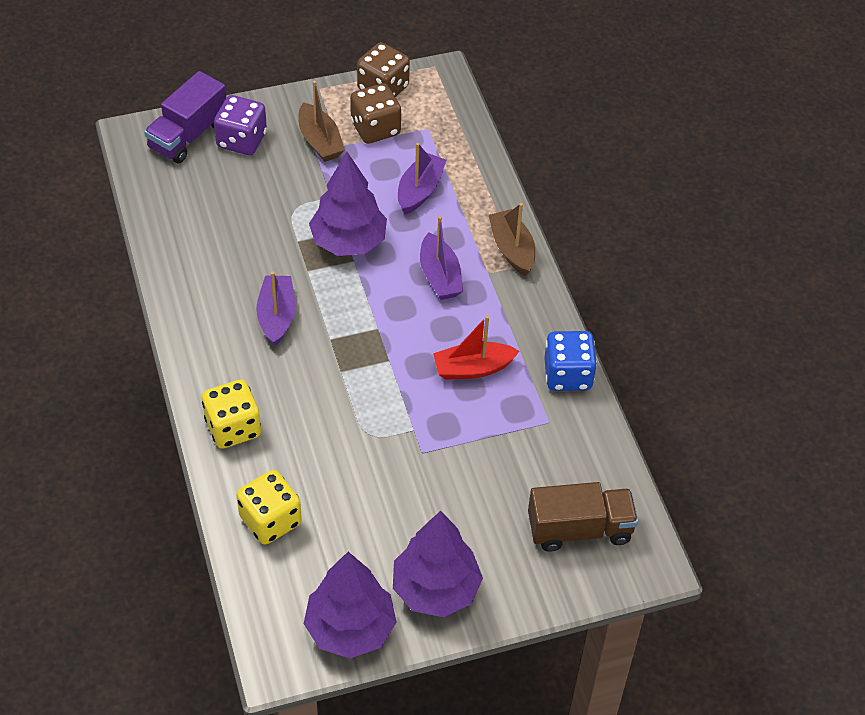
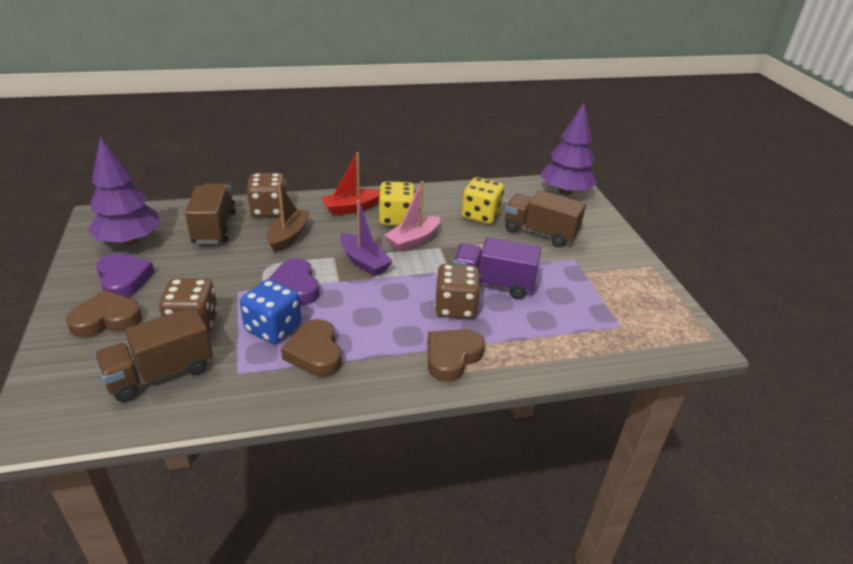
brown boat: 2 -> 1
brown dice: 2 -> 3
brown heart: 0 -> 3
brown truck: 1 -> 3
pink boat: 0 -> 1
purple boat: 3 -> 1
purple dice: 1 -> 0
purple heart: 0 -> 2
purple tree: 3 -> 2

